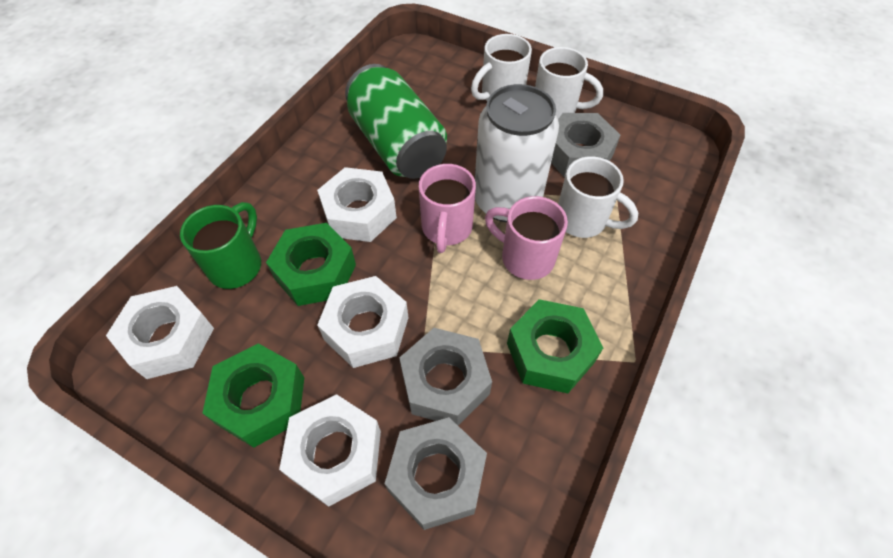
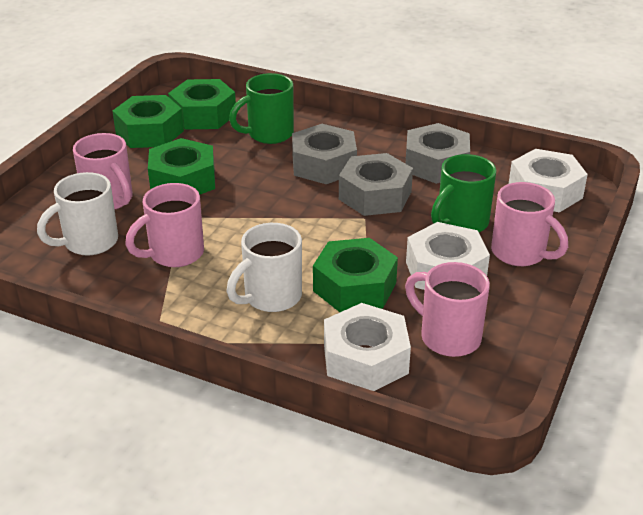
green can: 1 -> 0
green mug: 1 -> 2
green nut: 3 -> 4
pink mug: 2 -> 4
white can: 1 -> 0
white mug: 3 -> 2
white nut: 4 -> 3

